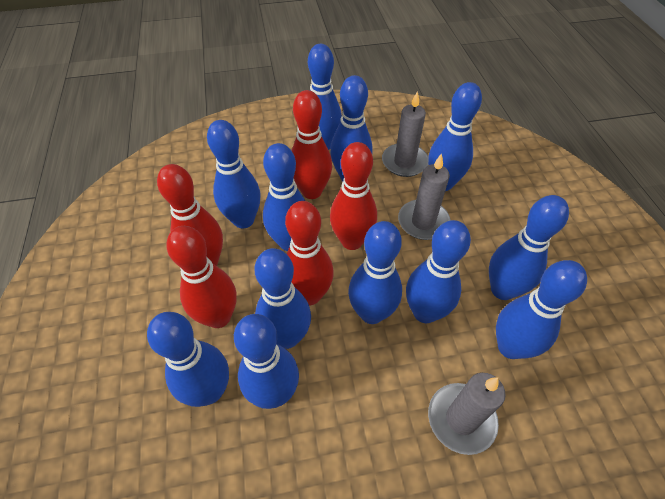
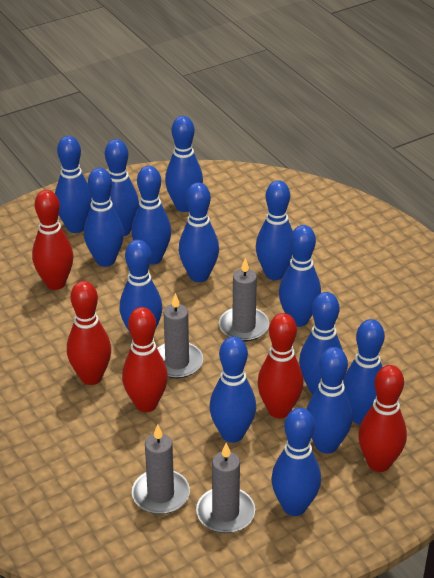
blue bowling pin: 12 -> 14
grey candle: 3 -> 4

